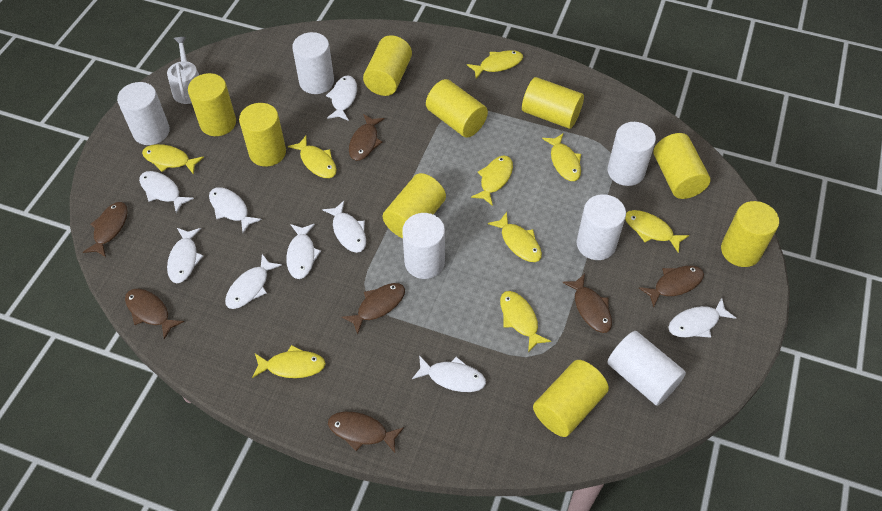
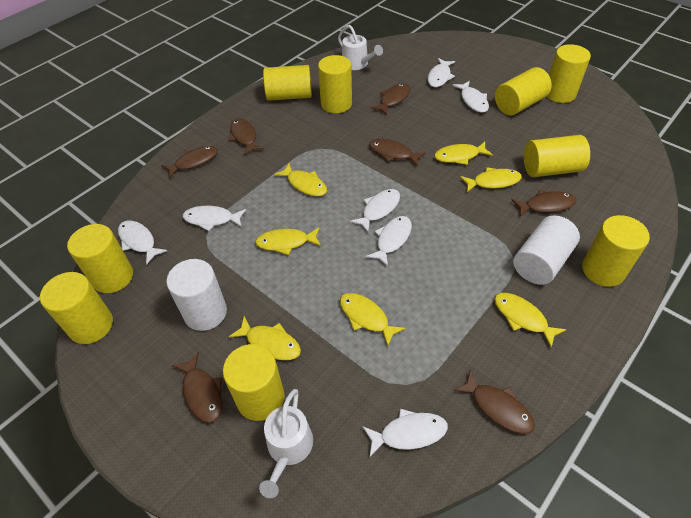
white cylinder: 6 -> 2
white fish: 9 -> 7
white watering can: 1 -> 2
yellow fish: 9 -> 7

